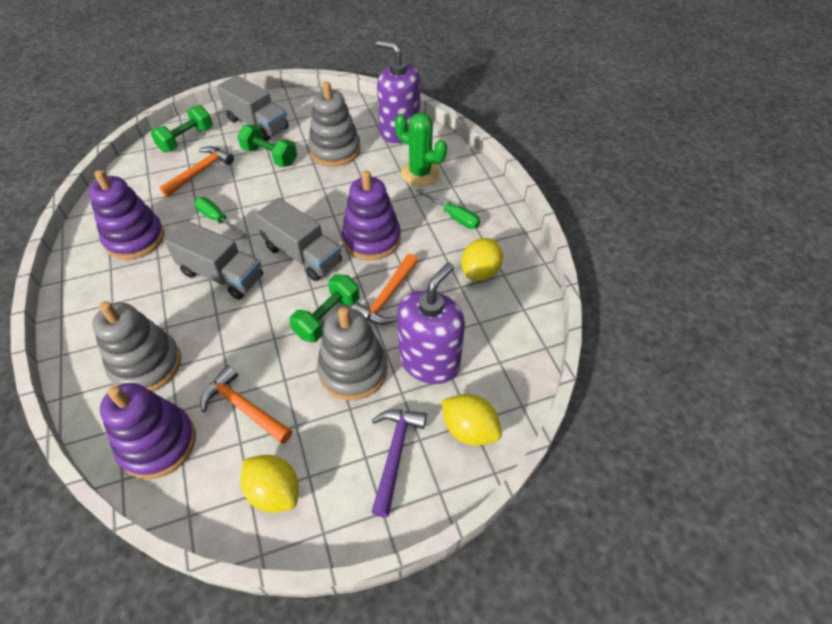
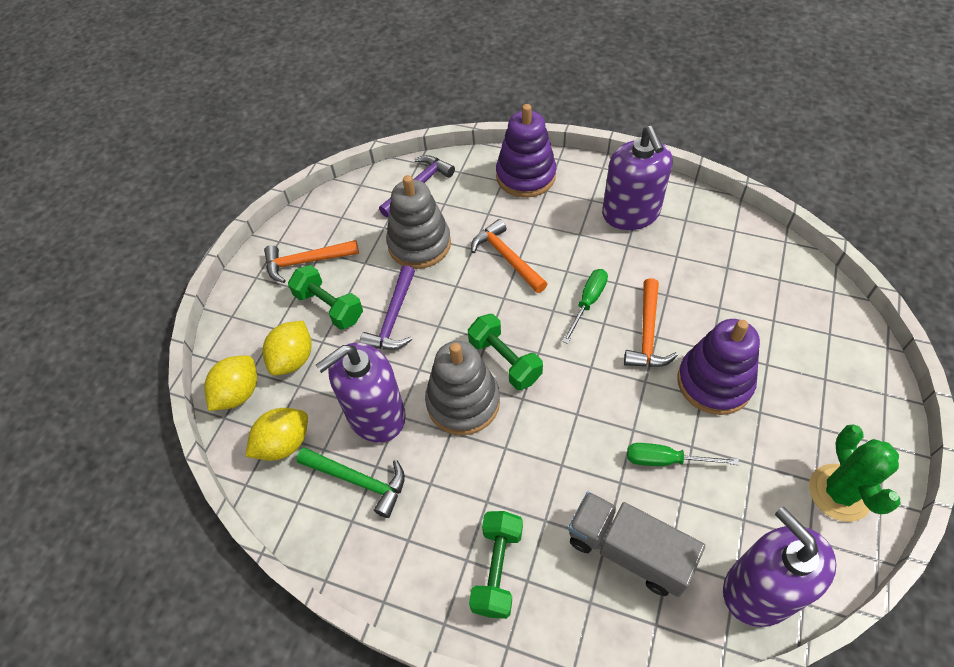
green hammer: 0 -> 1
grey stacking toy: 3 -> 2
grey truck: 3 -> 1
purple hammer: 1 -> 2
purple soap dispenser: 2 -> 3
purple stacking toy: 3 -> 2

